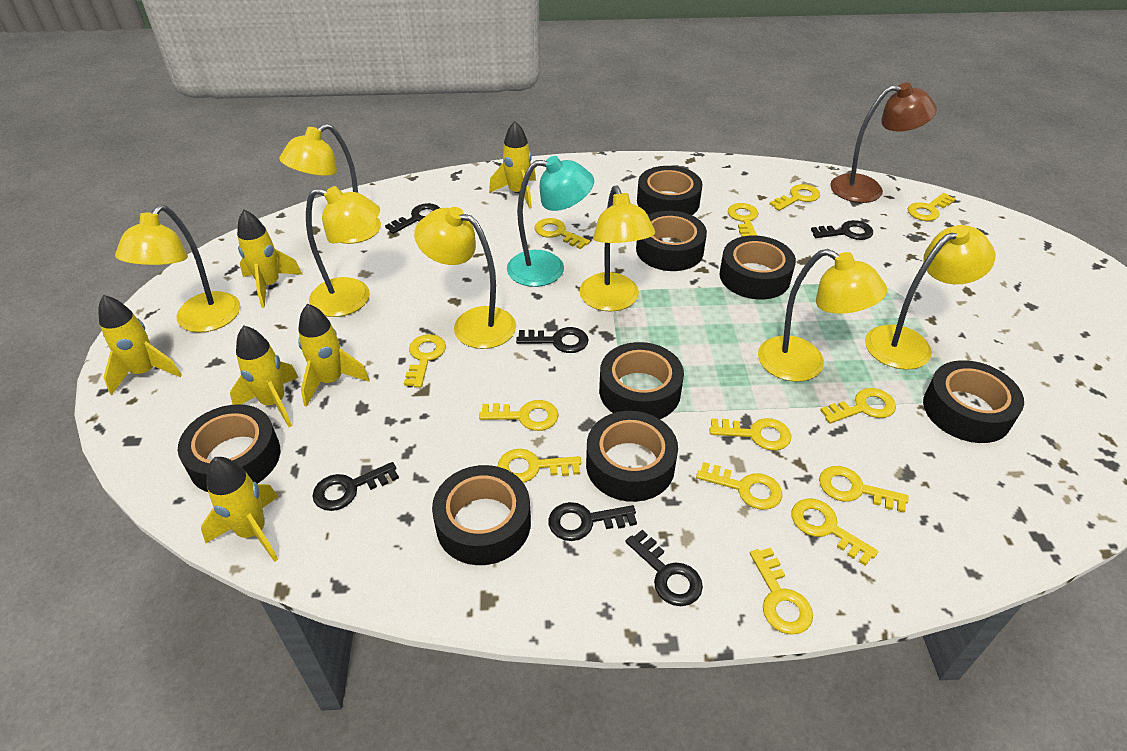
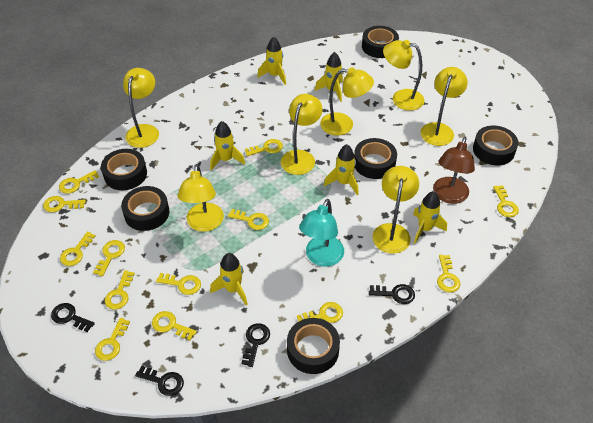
black key: 6 -> 4
black tape: 8 -> 6

